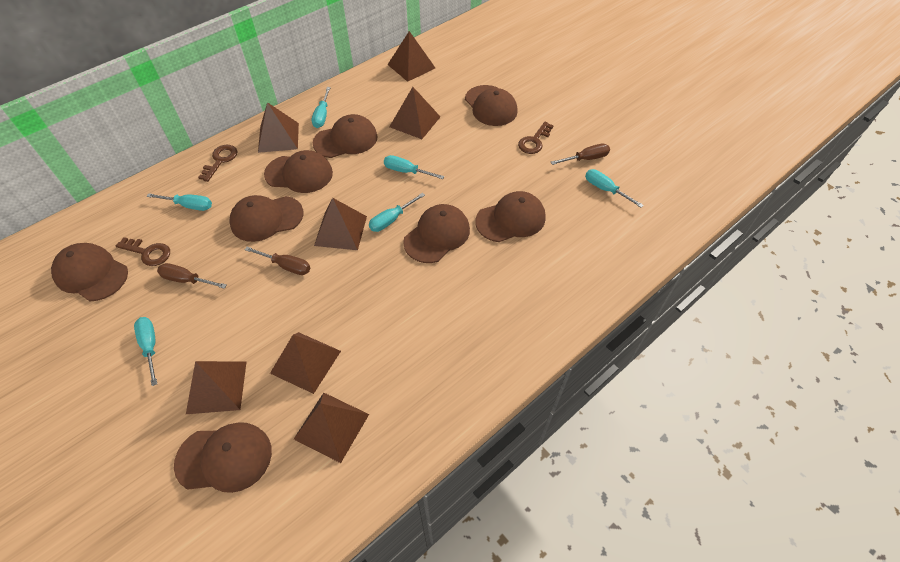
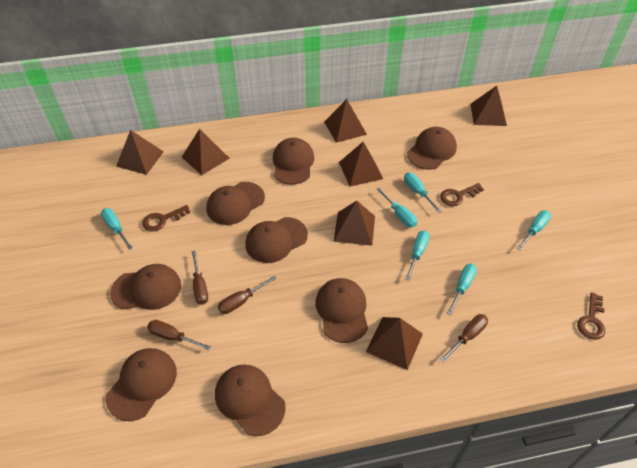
brown screwdriver: 3 -> 4

